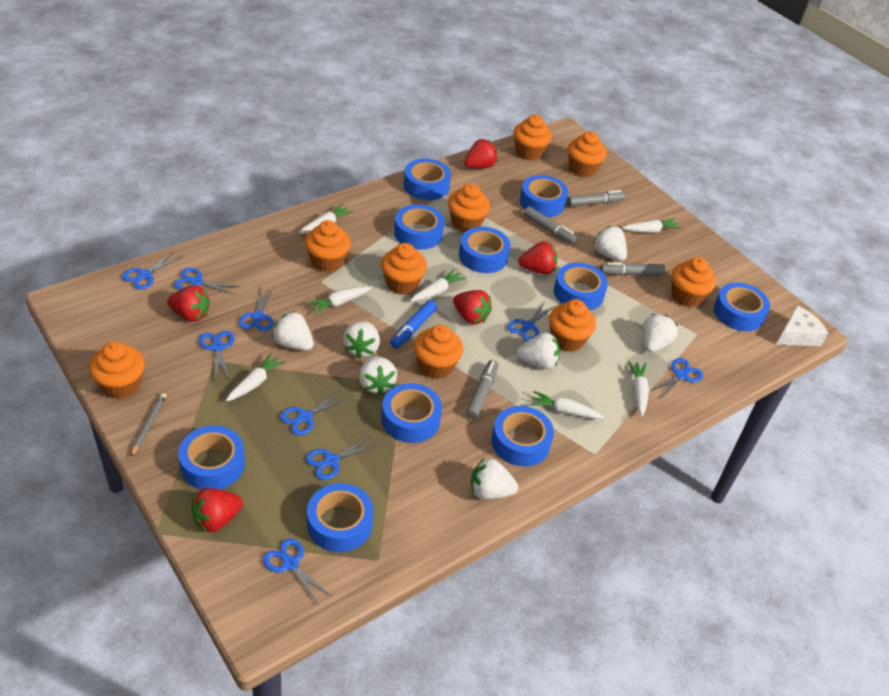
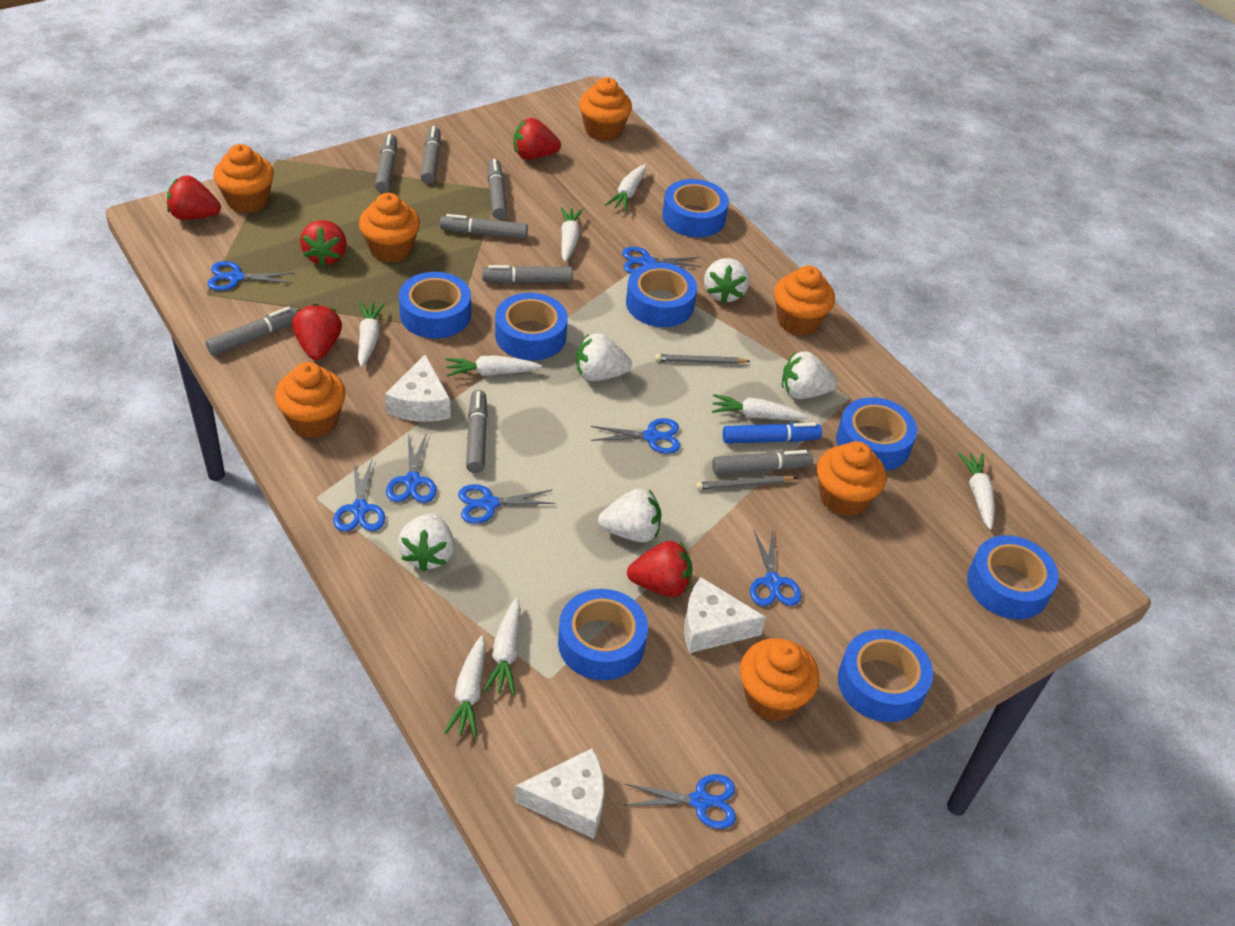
blue scissors: 9 -> 8
blue tape: 10 -> 8
grey marker: 4 -> 8
grey pencil: 1 -> 2
orange cupcake: 9 -> 7
white carrot: 7 -> 8
white cheese: 1 -> 3
white strawberry: 7 -> 5

